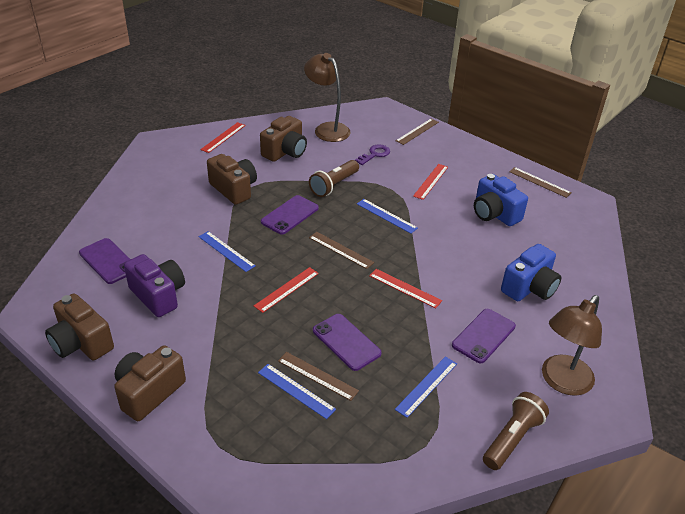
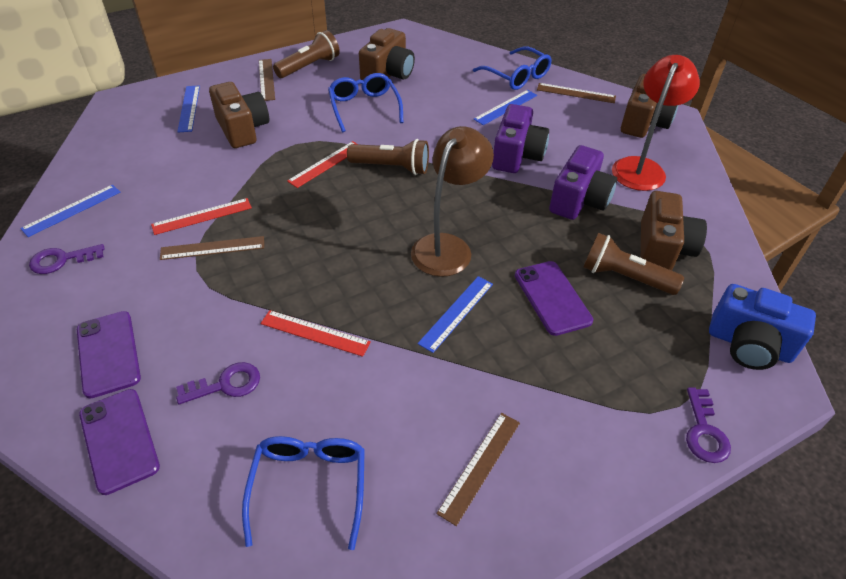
blue camera: 2 -> 1
blue glasses: 0 -> 3
brown flashlight: 2 -> 3
brown lamp: 2 -> 1
purple camera: 1 -> 2
purple key: 1 -> 3
purple phone: 4 -> 3
red lamp: 0 -> 1
red ruler: 4 -> 3

